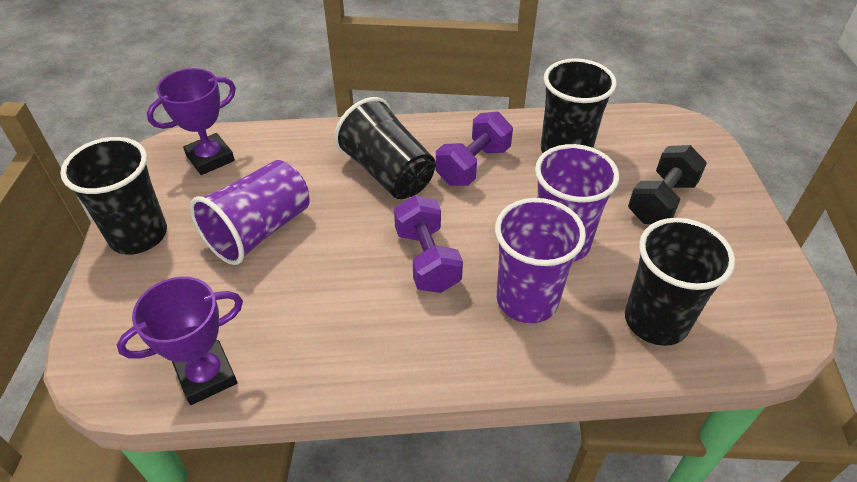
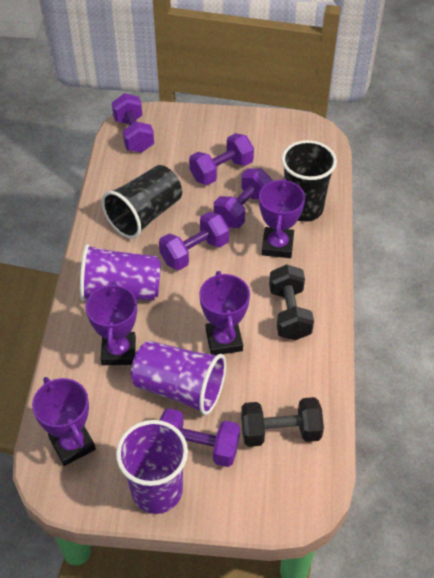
black cup: 4 -> 2
black dumbbell: 1 -> 2
purple dumbbell: 2 -> 5
purple trophy: 2 -> 4

